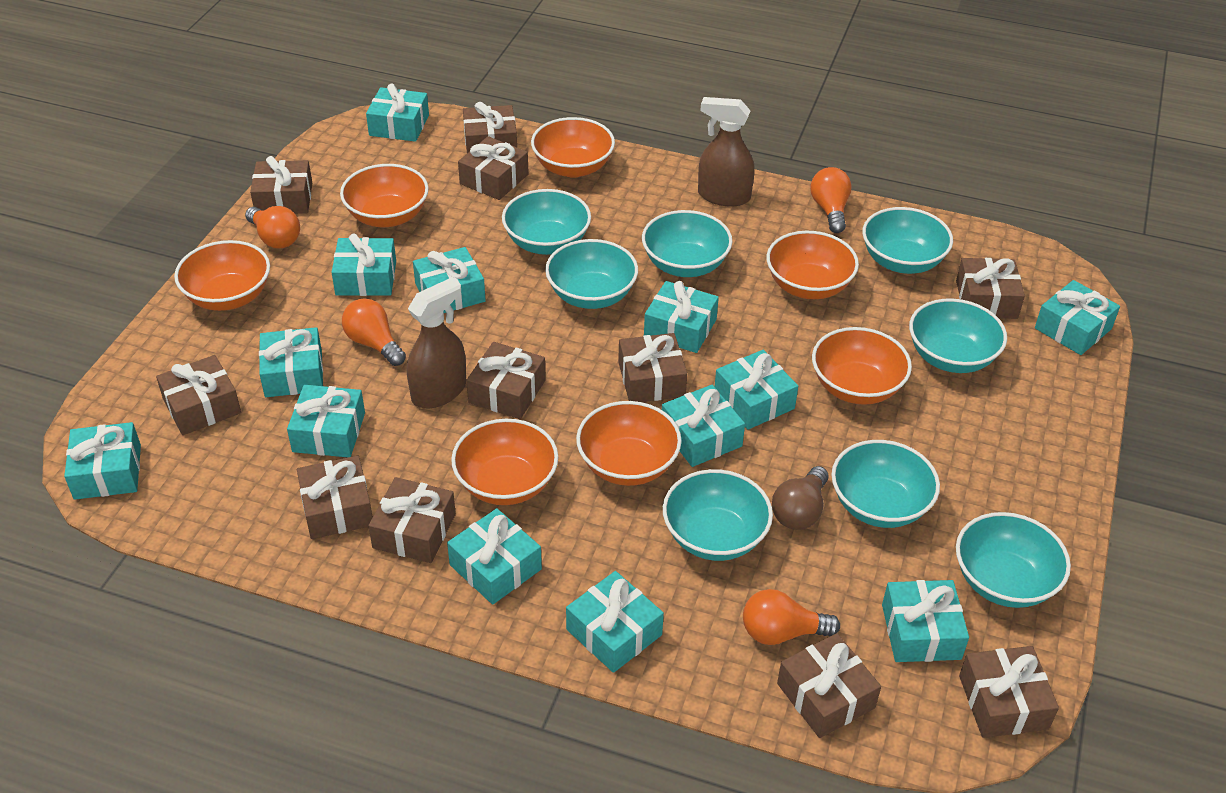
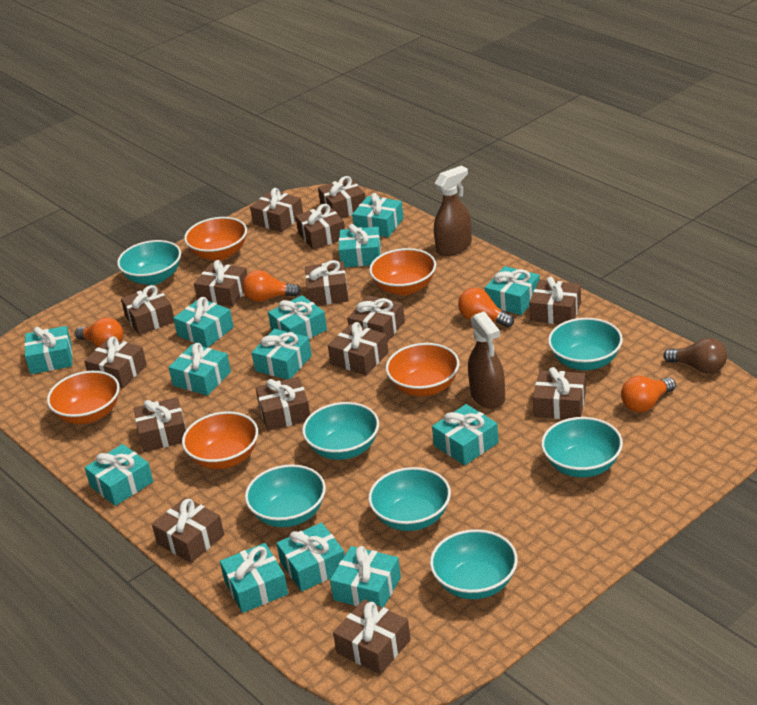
brown gift: 11 -> 15
orange bowl: 7 -> 5
turquoise bowl: 8 -> 7

